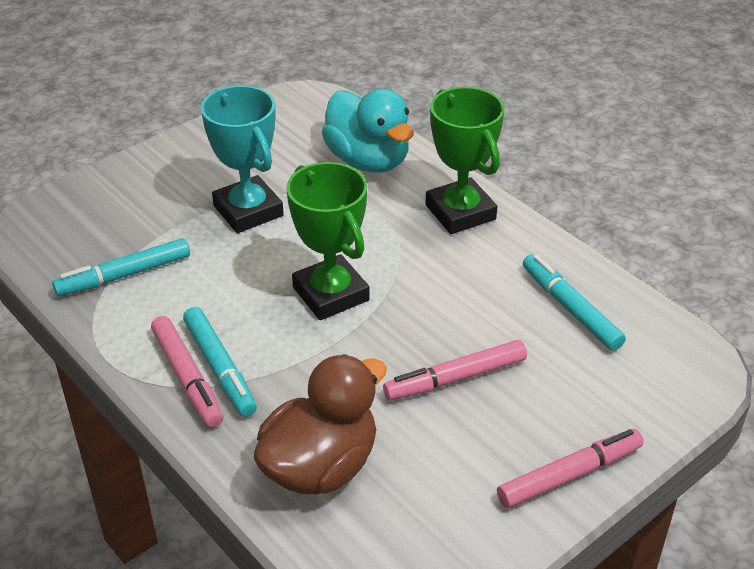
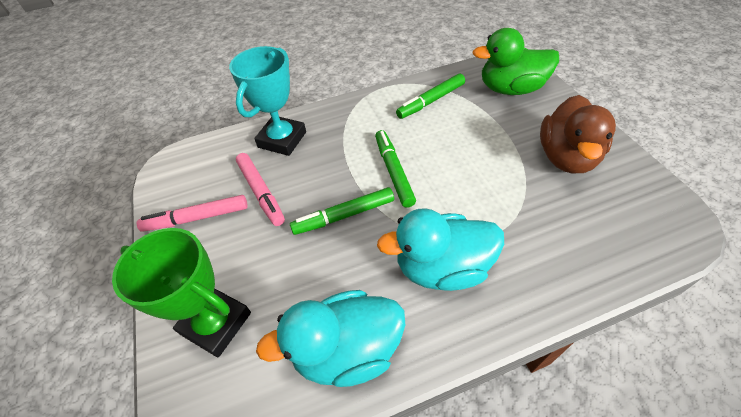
green duck: 0 -> 1
green marker: 0 -> 3
green trophy: 2 -> 1
pink marker: 3 -> 2
turquoise duck: 1 -> 2
turquoise marker: 3 -> 0

